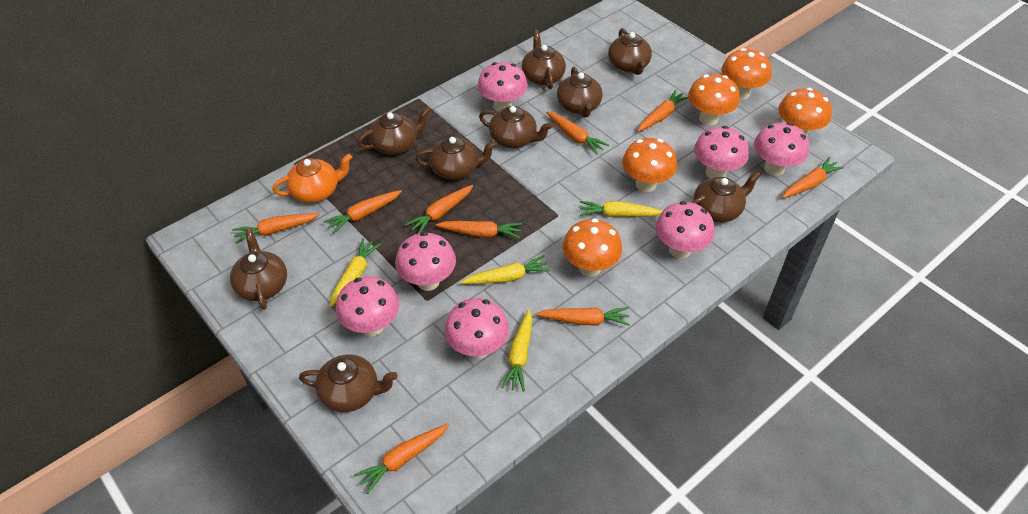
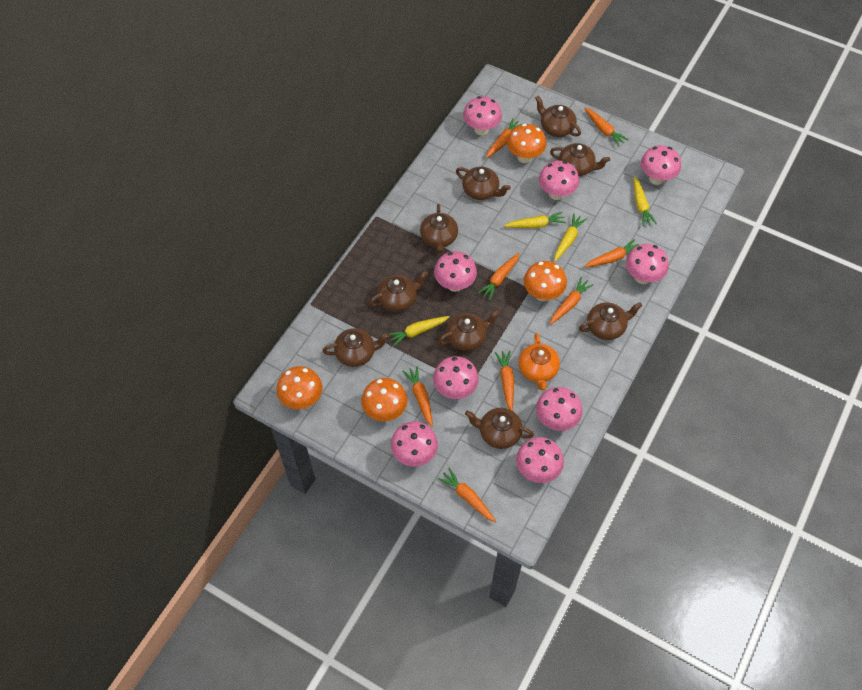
orange carrot: 9 -> 8
orange mushroom: 5 -> 4
pink mushroom: 7 -> 9

